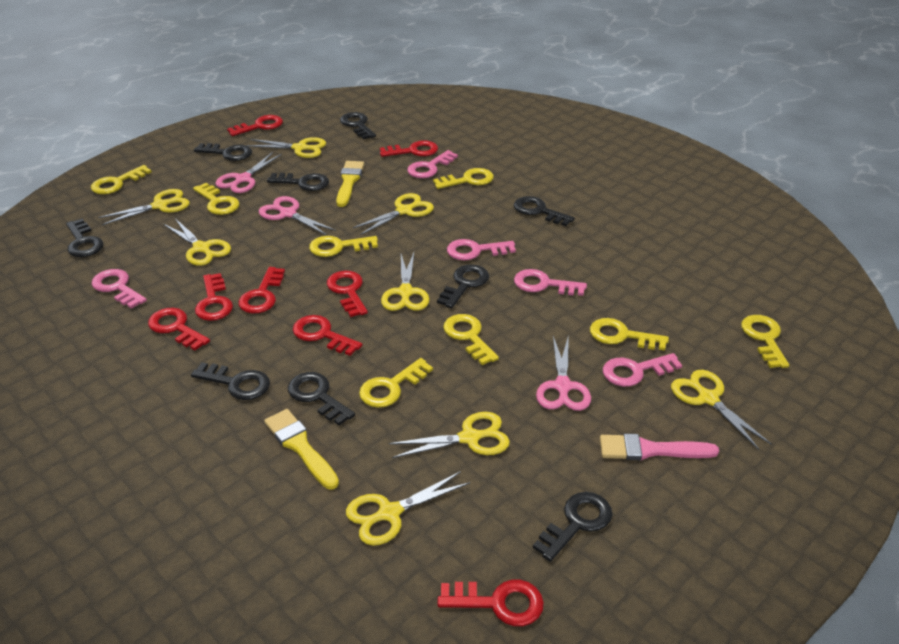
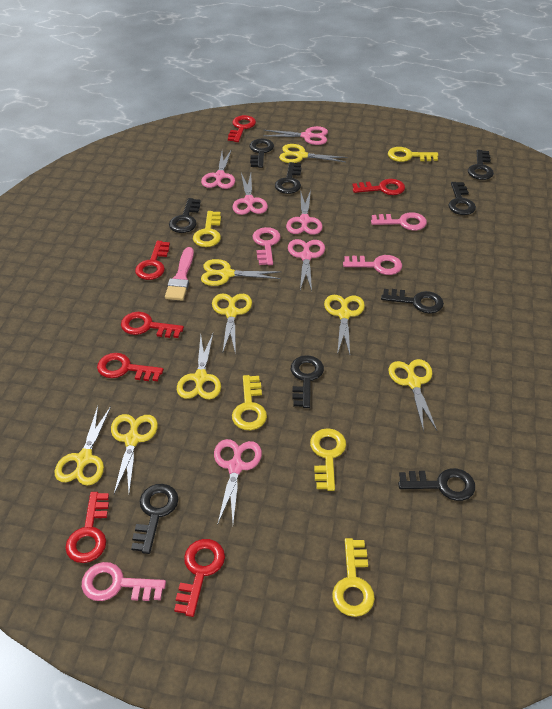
pink key: 5 -> 4
pink scissors: 3 -> 6
red key: 8 -> 7
yellow brush: 2 -> 0
yellow key: 8 -> 5

